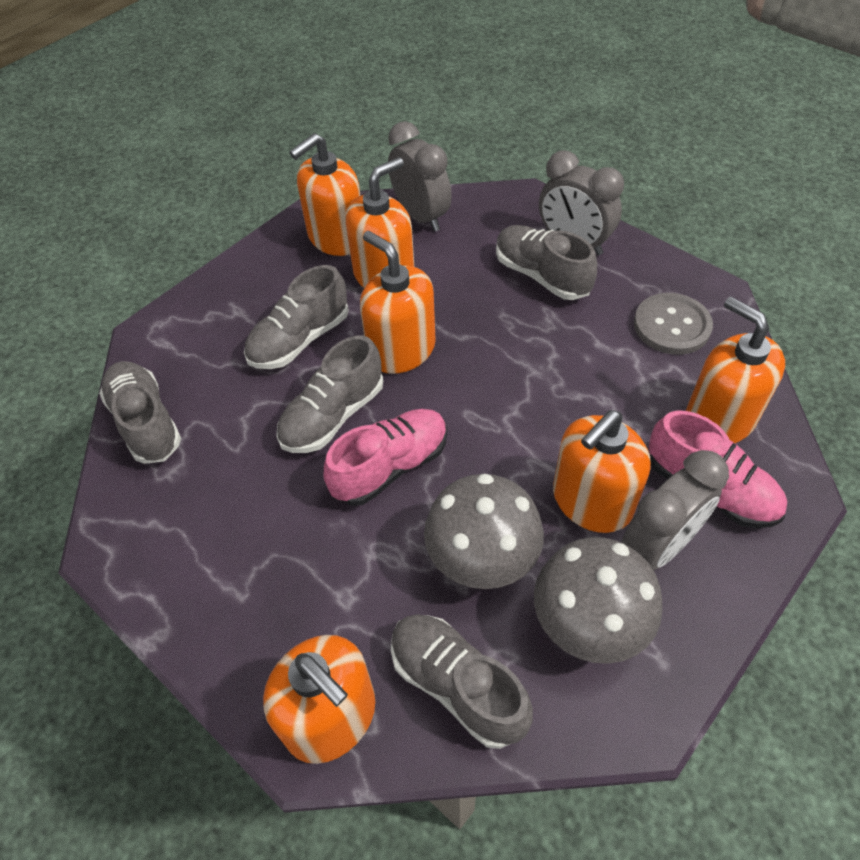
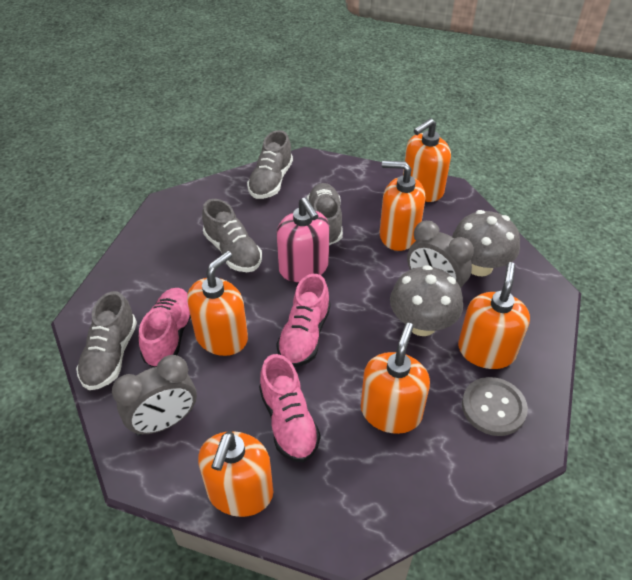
grey clock: 3 -> 2
grey shoe: 5 -> 4
pink shoe: 2 -> 3
pink soap dispenser: 0 -> 1

